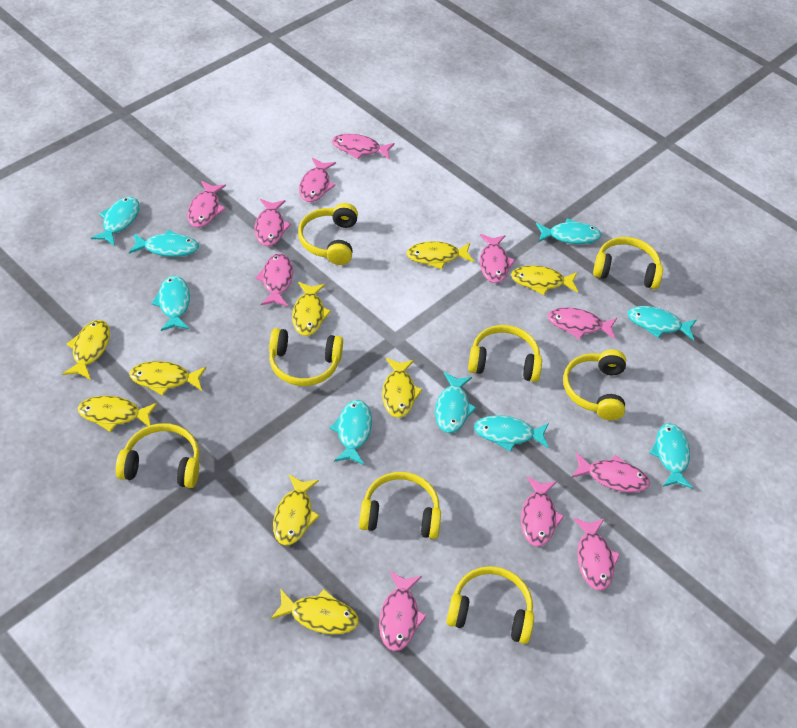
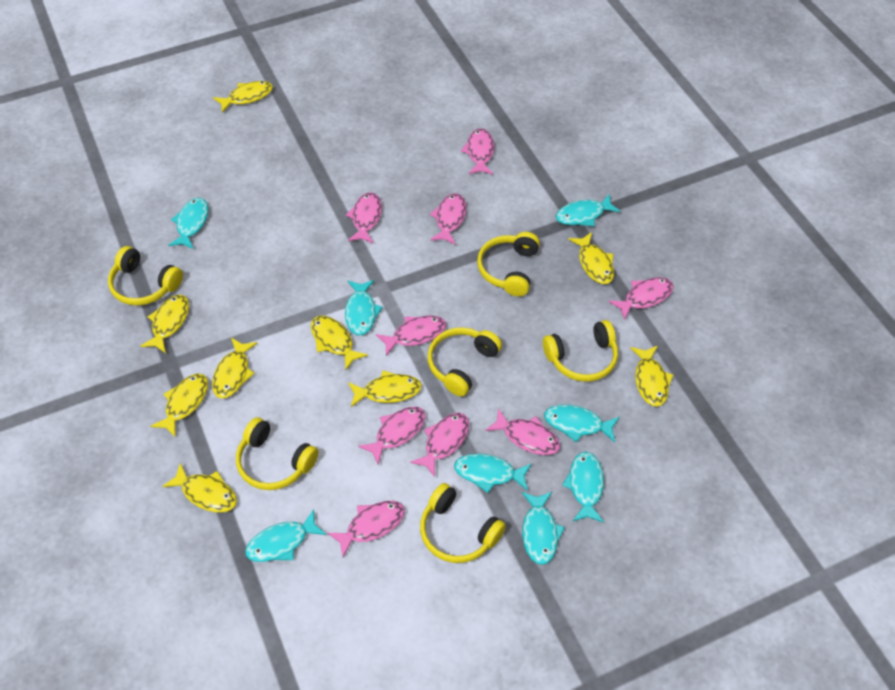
pink fish: 11 -> 9
turquoise fish: 9 -> 8
yellow headphones: 8 -> 6

